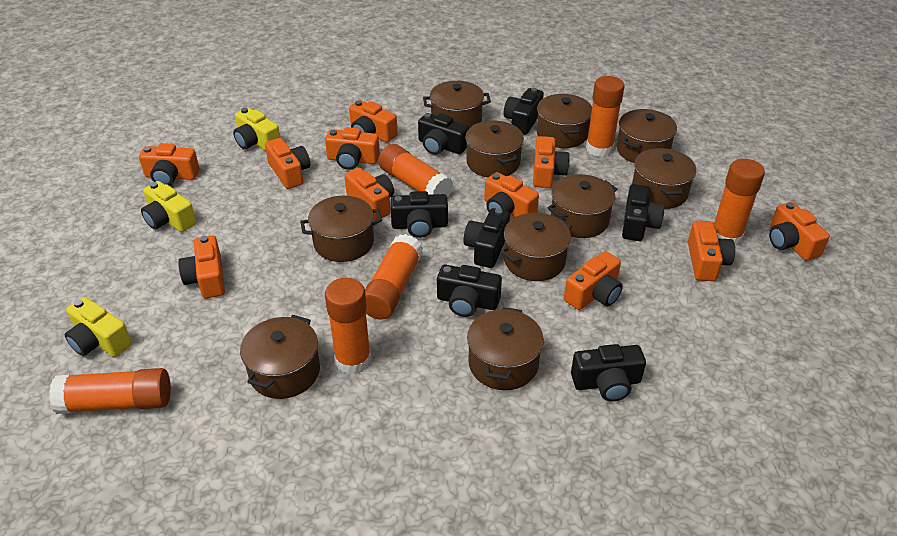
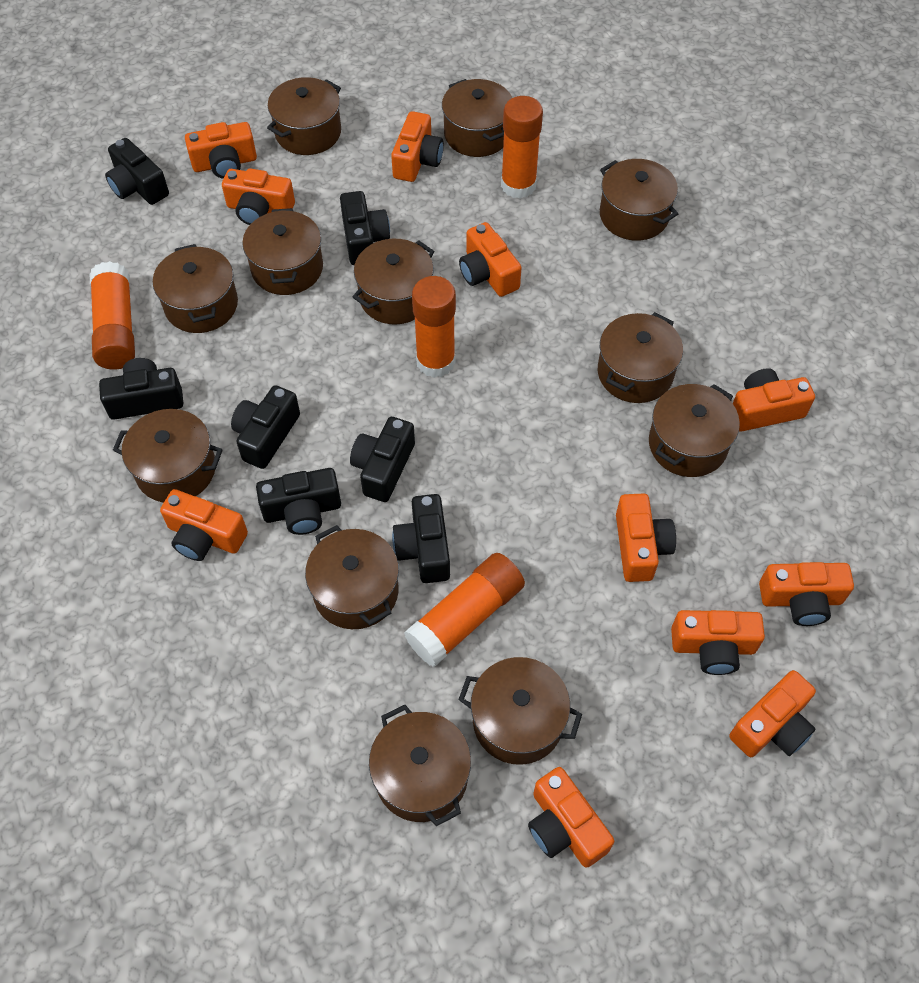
brown pot: 10 -> 12
orange glue stick: 6 -> 4
yellow camera: 3 -> 0

